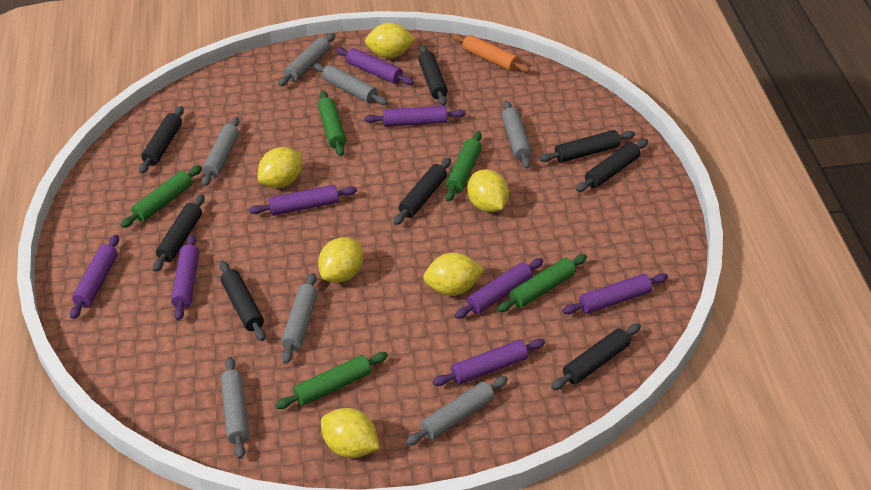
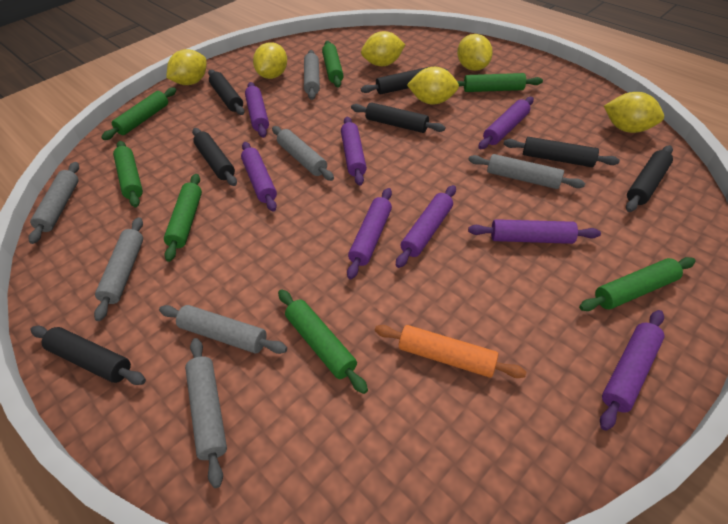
black rolling pin: 8 -> 7
green rolling pin: 5 -> 7

